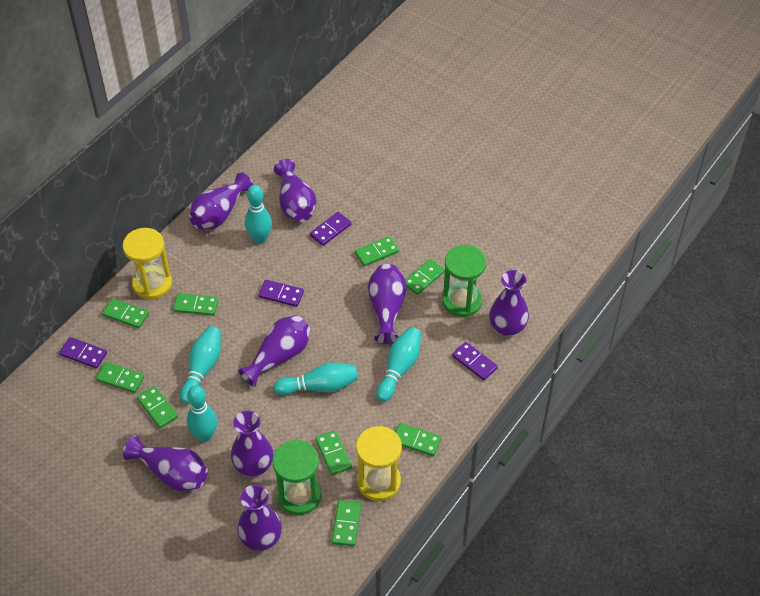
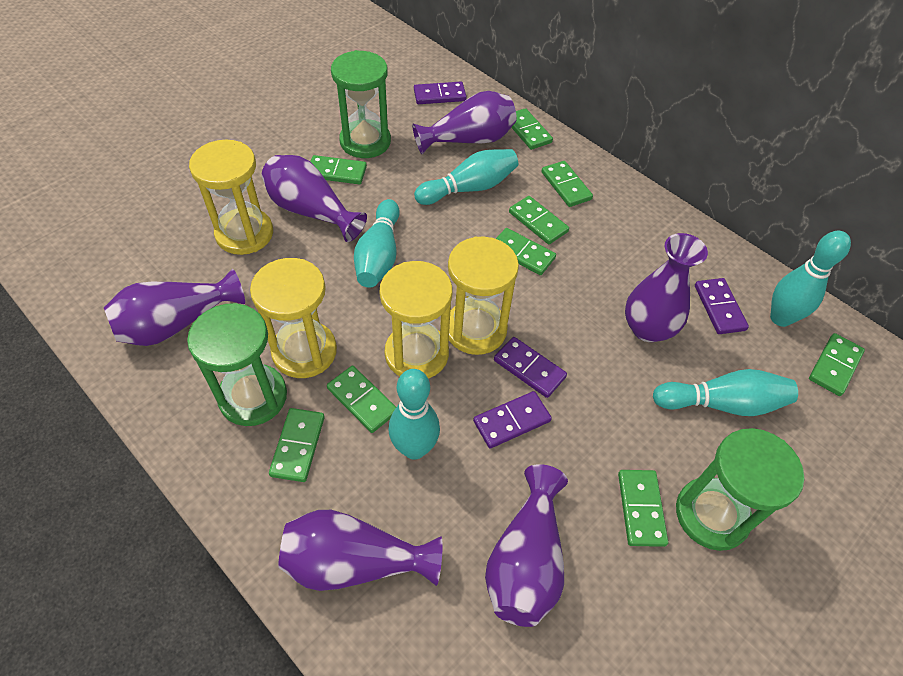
green hourglass: 2 -> 3
purple vase: 8 -> 6
yellow hourglass: 2 -> 4

